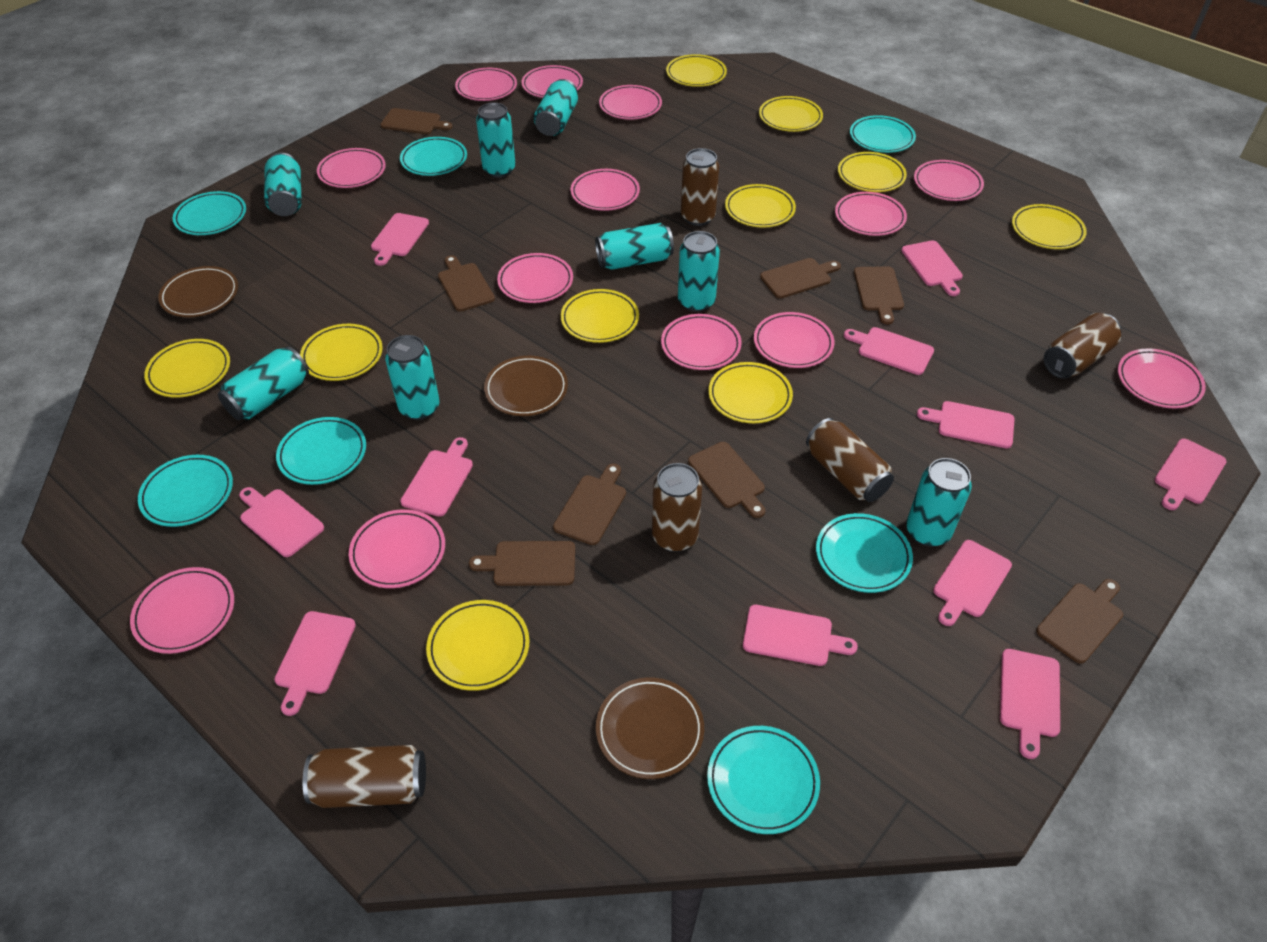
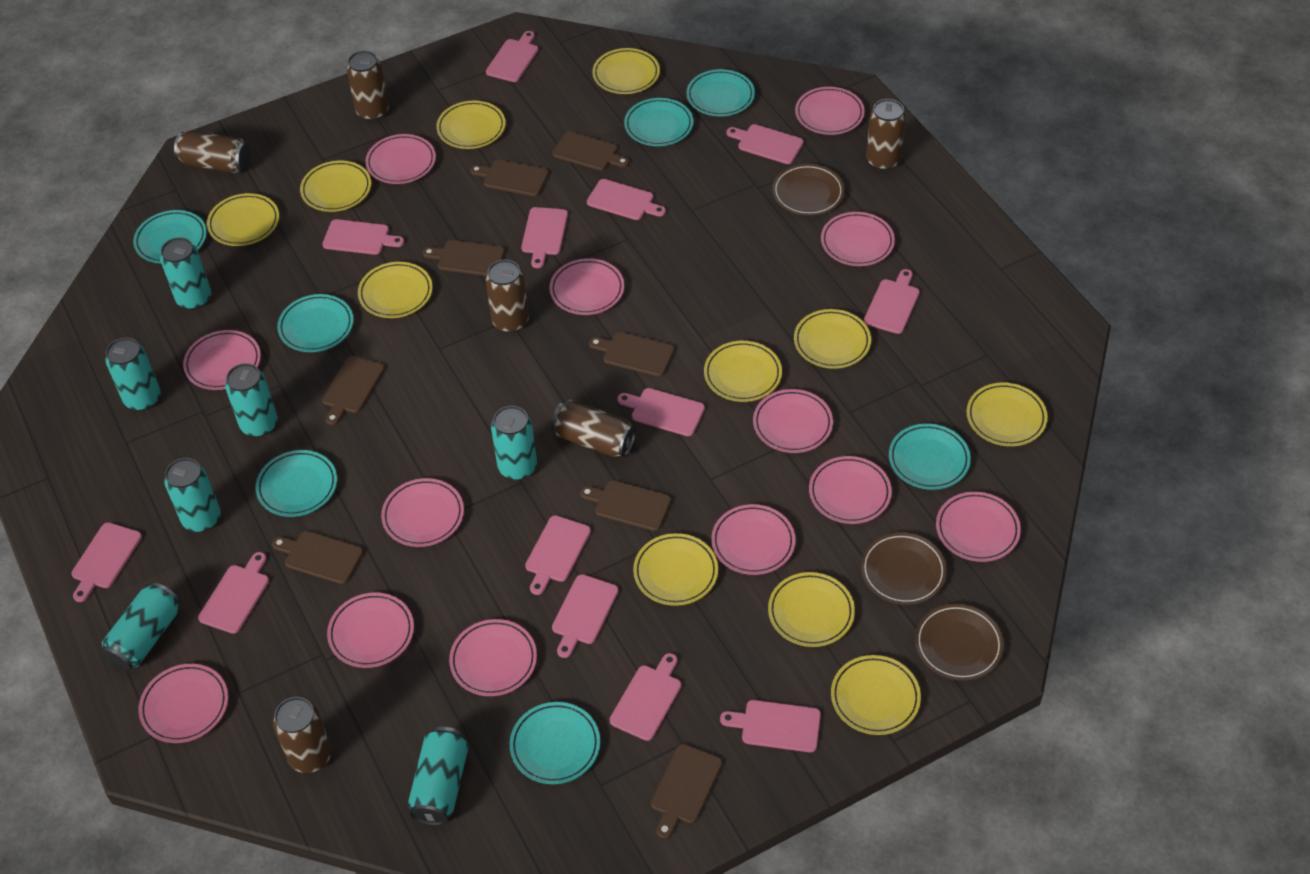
brown can: 5 -> 6
pink cutting board: 11 -> 13
turquoise can: 8 -> 7
yellow plate: 10 -> 11

